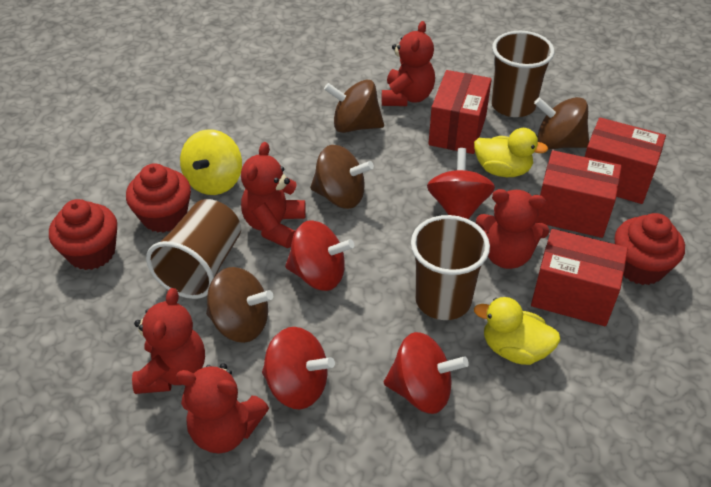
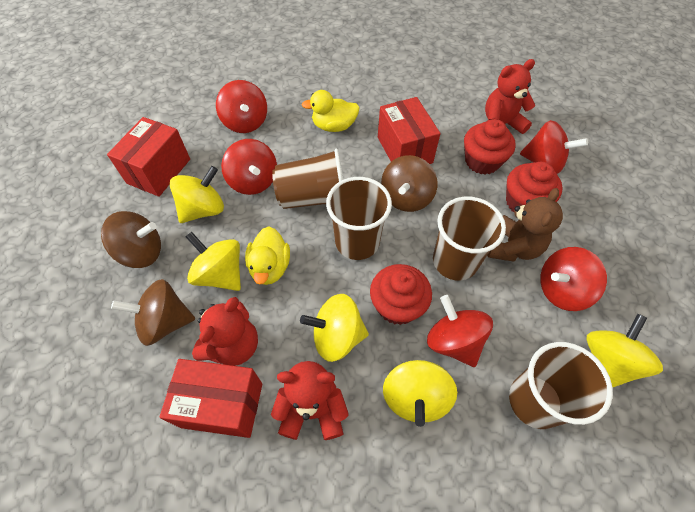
brown cup: 3 -> 4
brown spinning top: 4 -> 3
brown teddy bear: 0 -> 1
red box: 4 -> 3
red spinning top: 4 -> 5
red teddy bear: 5 -> 3
yellow spinning top: 1 -> 5

